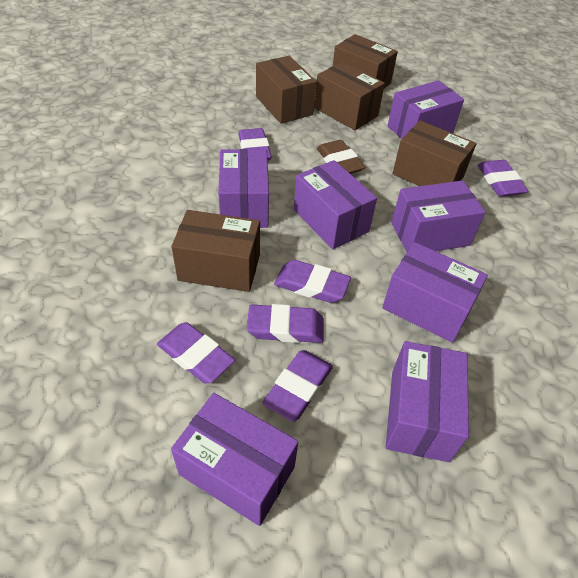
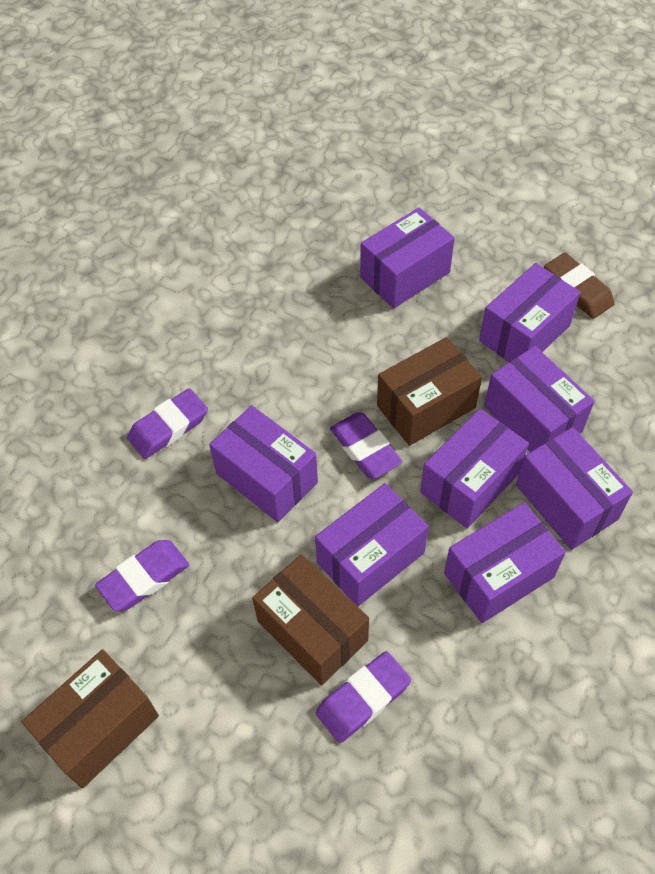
brown box: 5 -> 3
purple box: 7 -> 8
purple eraser: 6 -> 4

